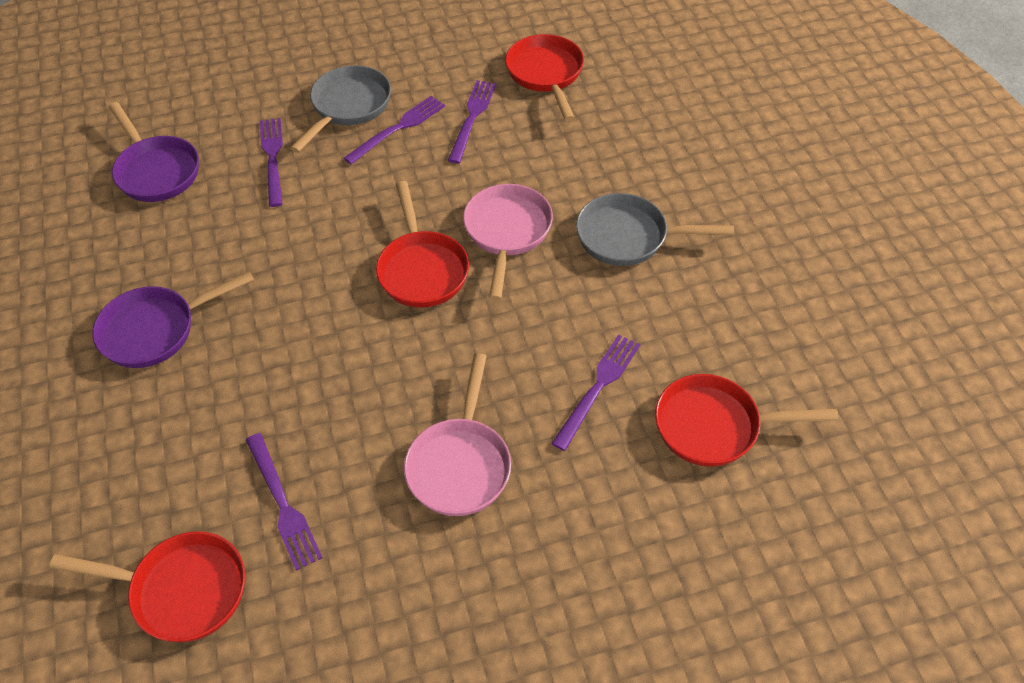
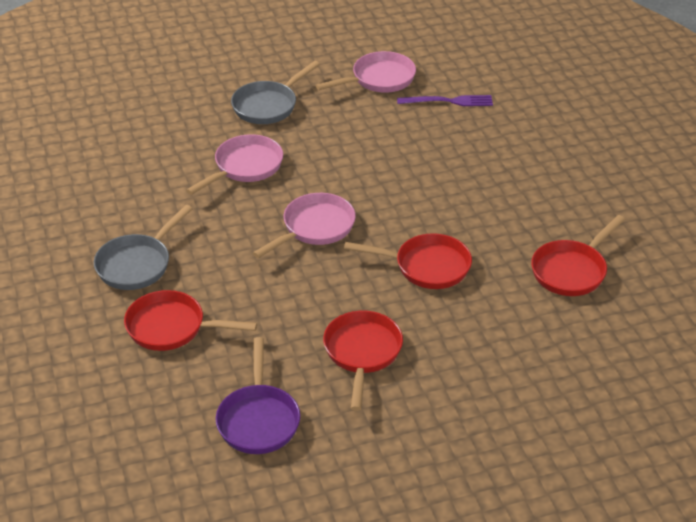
pink pan: 2 -> 3
purple fork: 5 -> 1
purple pan: 2 -> 1

